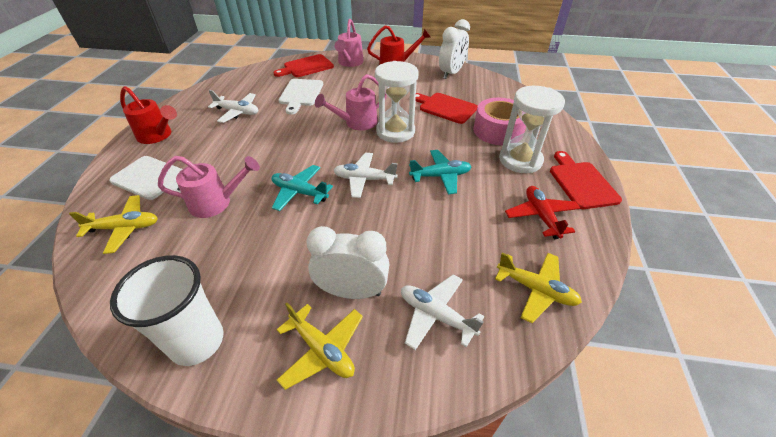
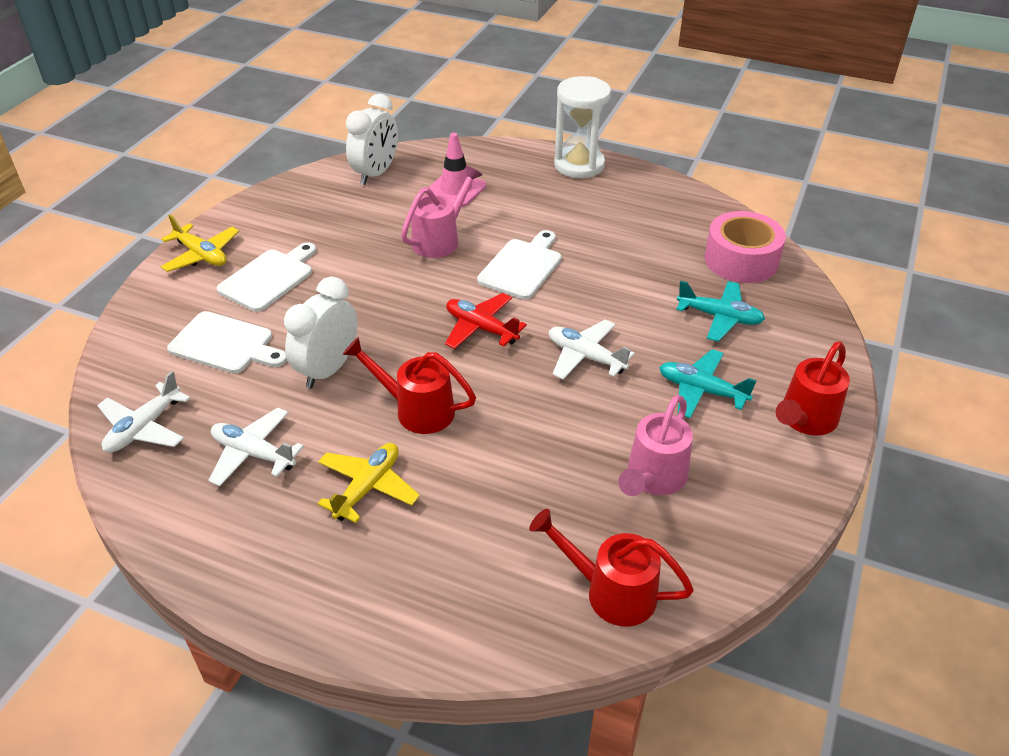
pink traffic cone: 0 -> 1
pink watering can: 3 -> 2
red cutting board: 3 -> 0
red watering can: 2 -> 3
white cup: 1 -> 0
white cutting board: 2 -> 3
white hourglass: 2 -> 1
yellow plane: 3 -> 2

